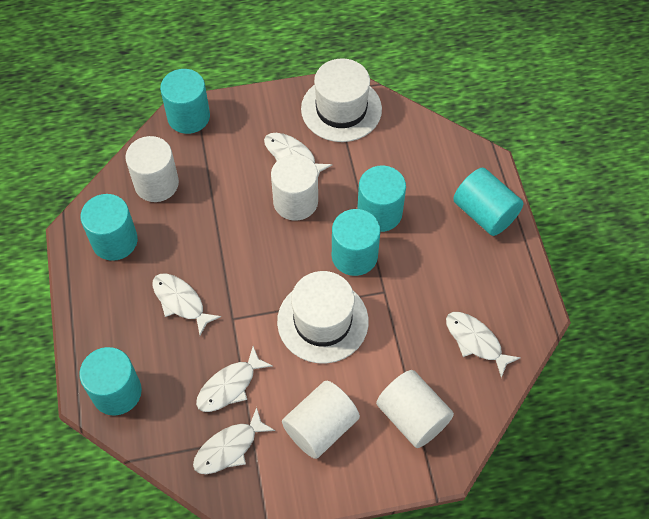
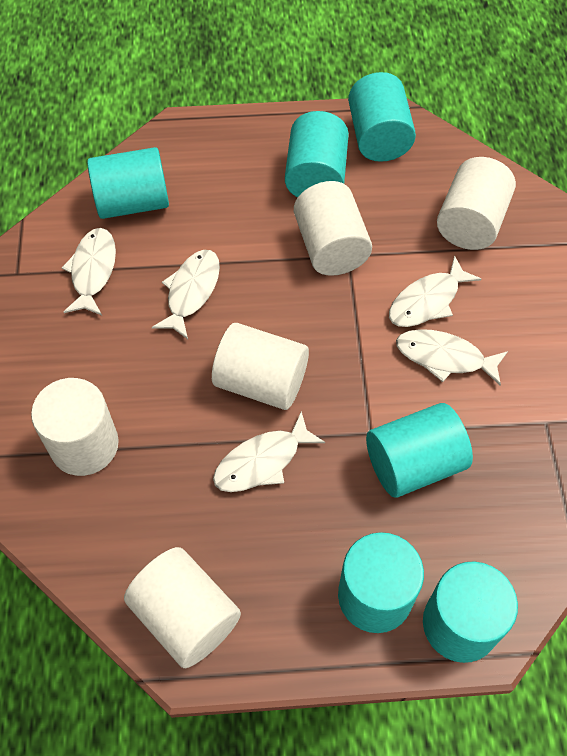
white cylinder: 4 -> 5
white hat: 2 -> 0

